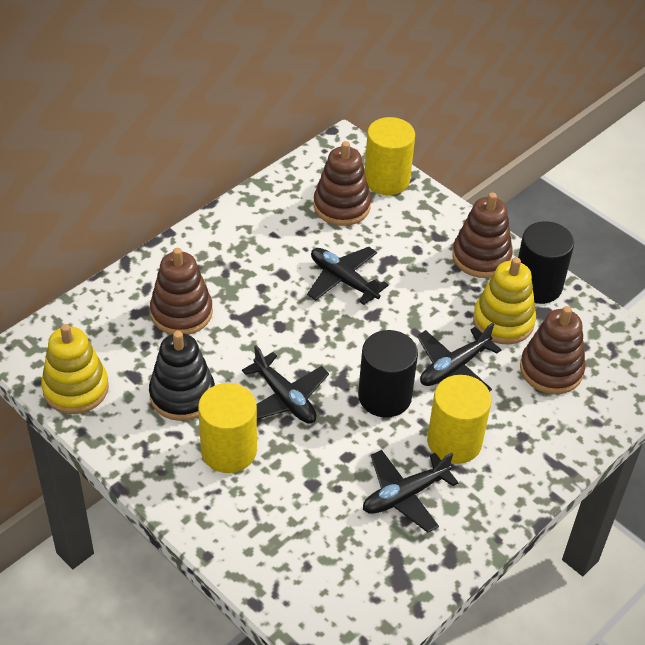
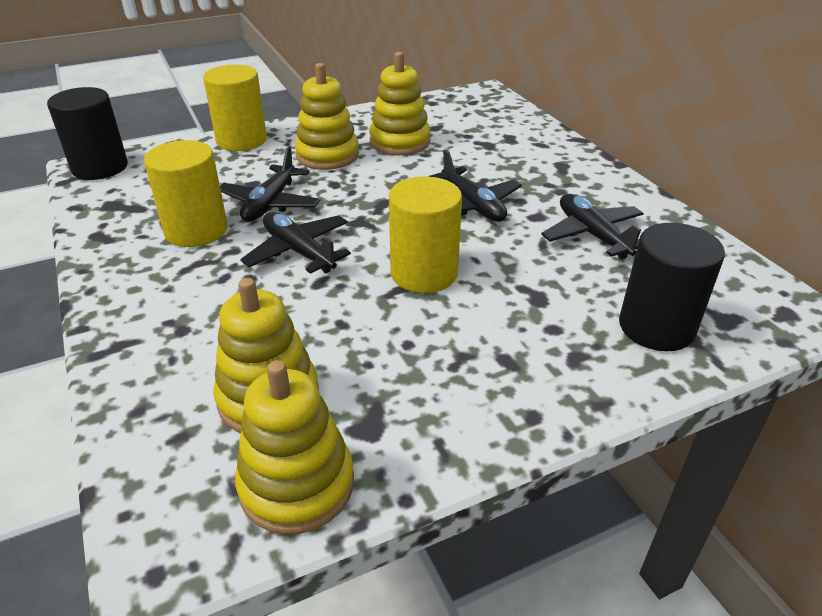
black stacking toy: 1 -> 0
brown stacking toy: 4 -> 0
yellow stacking toy: 2 -> 4

